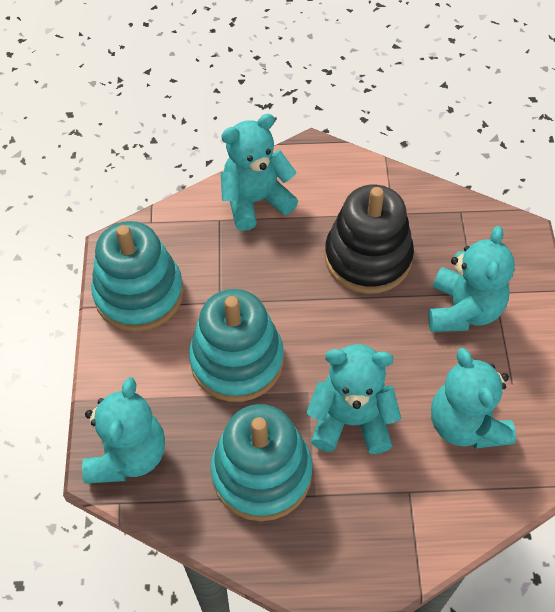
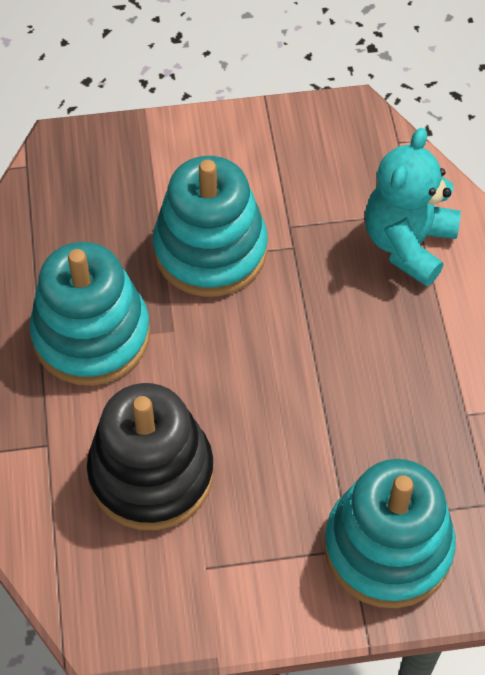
turquoise teddy bear: 5 -> 1

